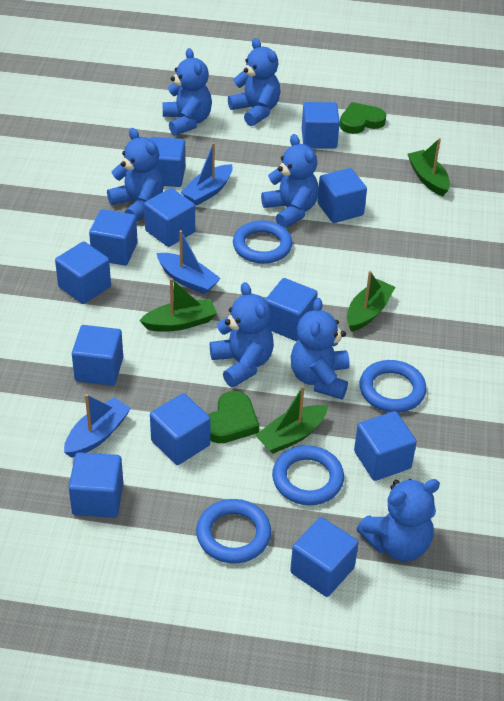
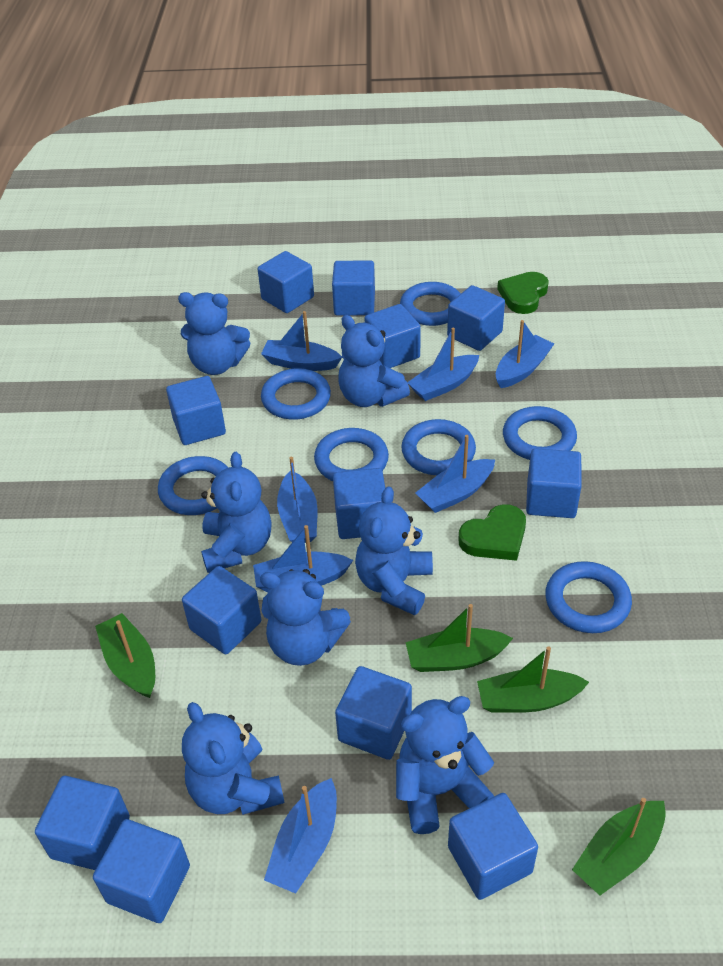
blue boat: 3 -> 7
blue ring: 4 -> 7

